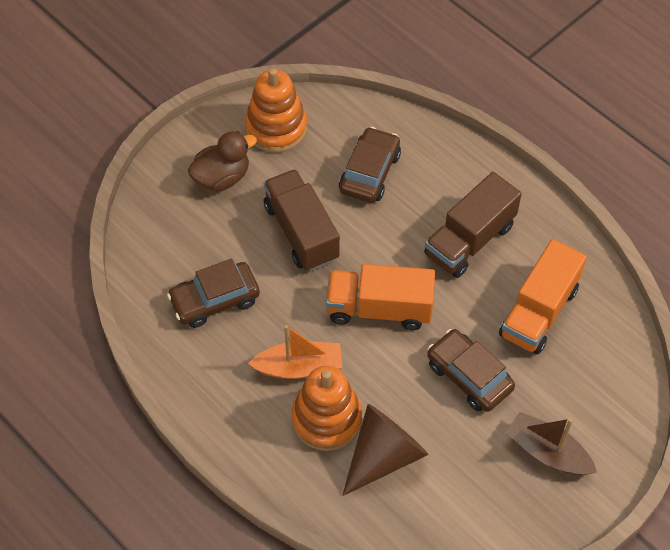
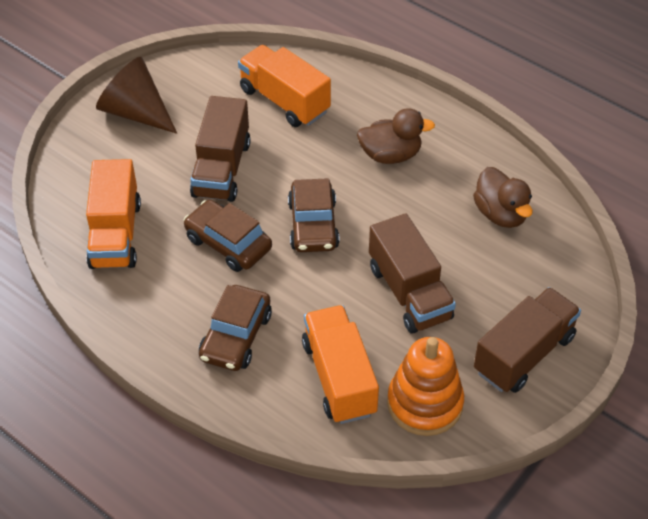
brown boat: 1 -> 0
brown duck: 1 -> 2
brown truck: 2 -> 3
orange boat: 1 -> 0
orange stacking toy: 2 -> 1
orange truck: 2 -> 3

